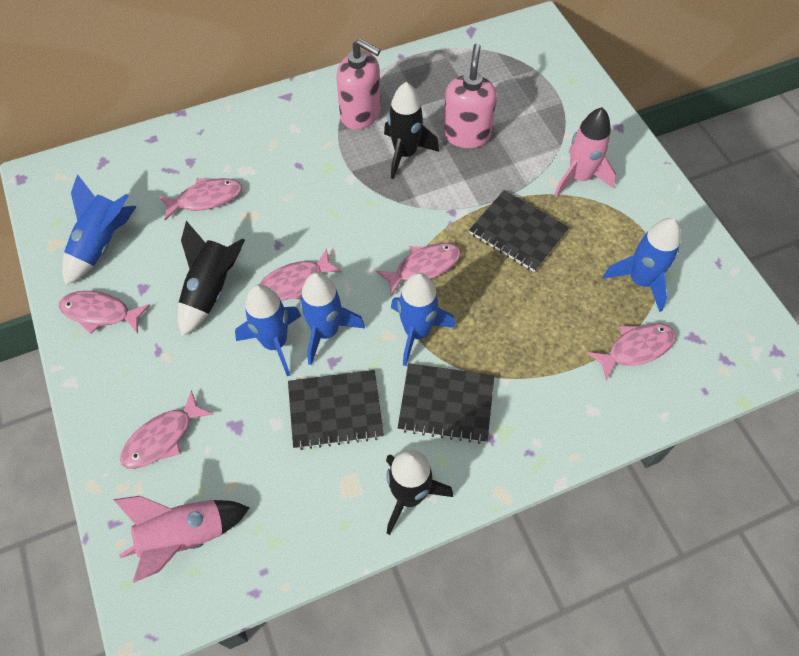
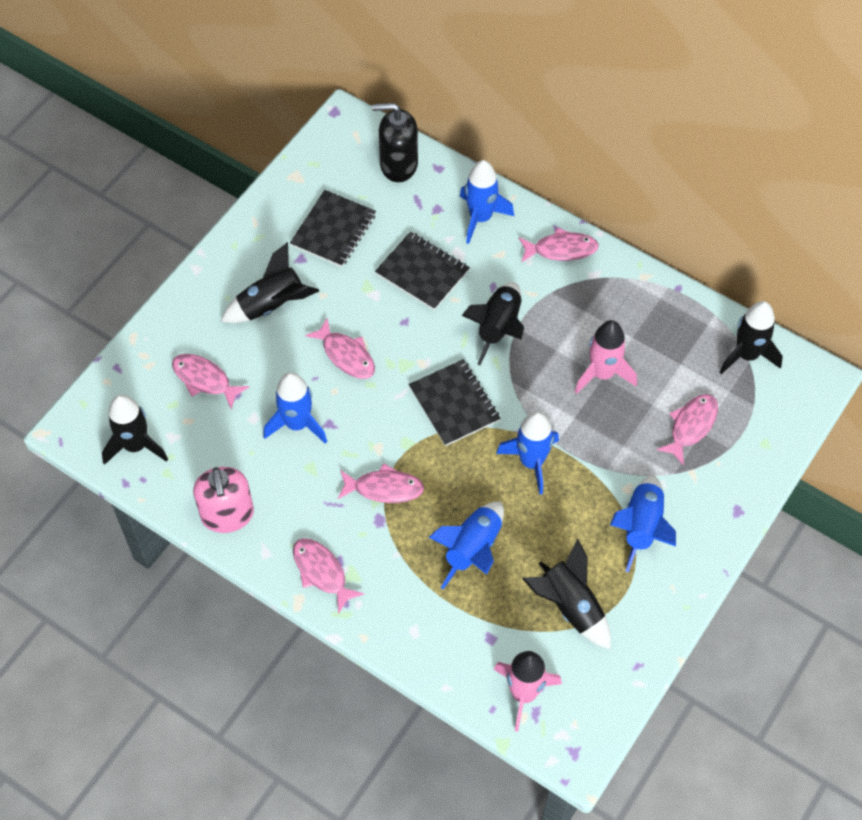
black rocket: 3 -> 5
black soap dispenser: 0 -> 1
pink soap dispenser: 2 -> 1

